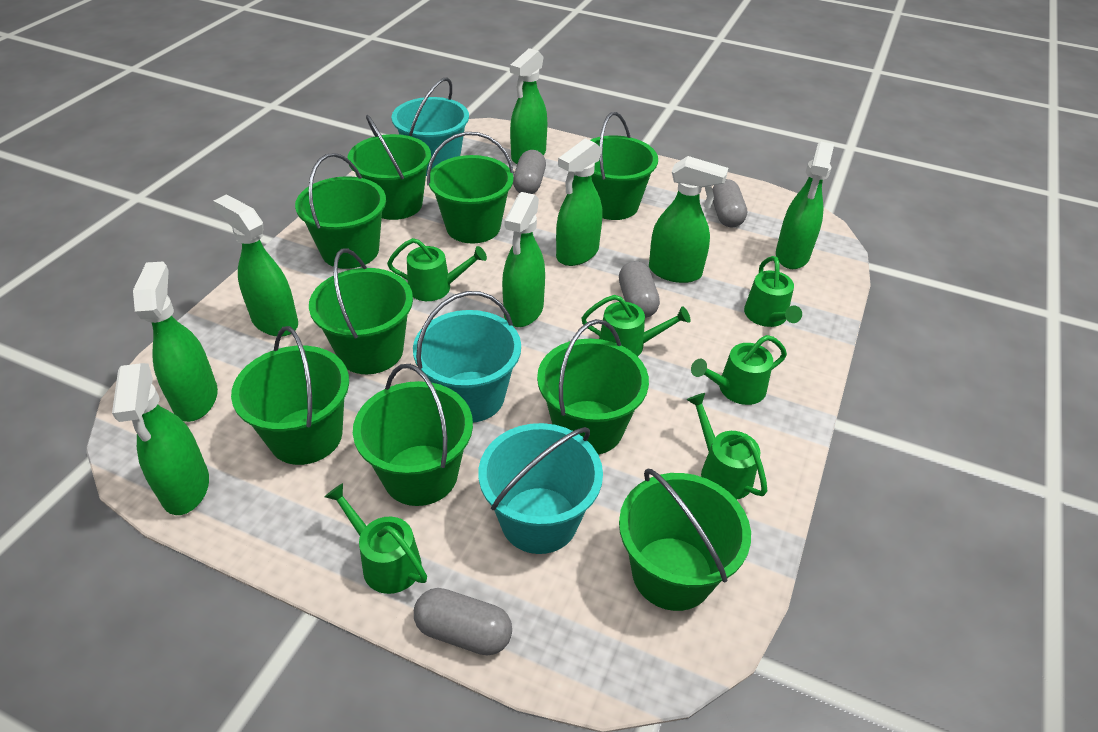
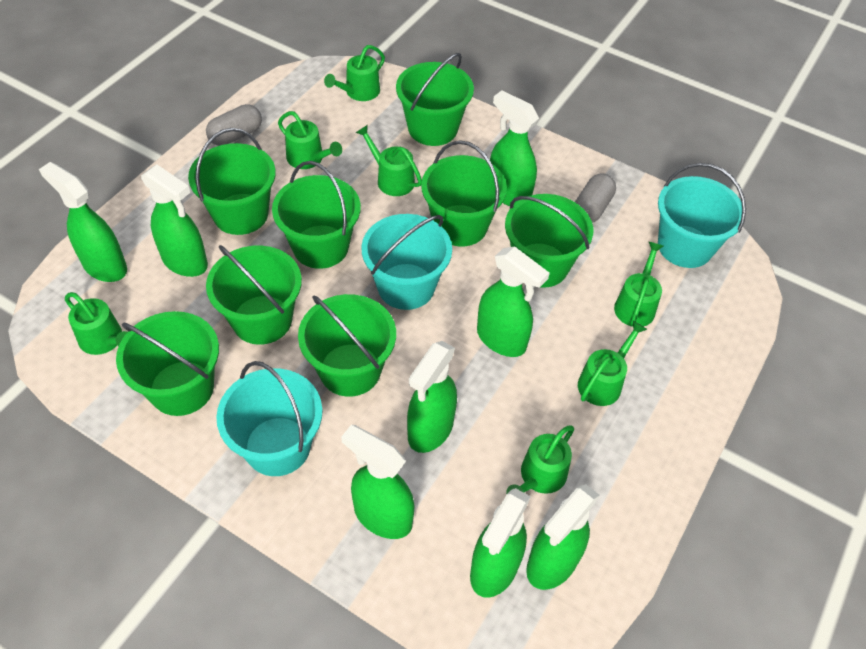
green bucket: 9 -> 8
green watering can: 6 -> 7
grey capsule: 4 -> 2

